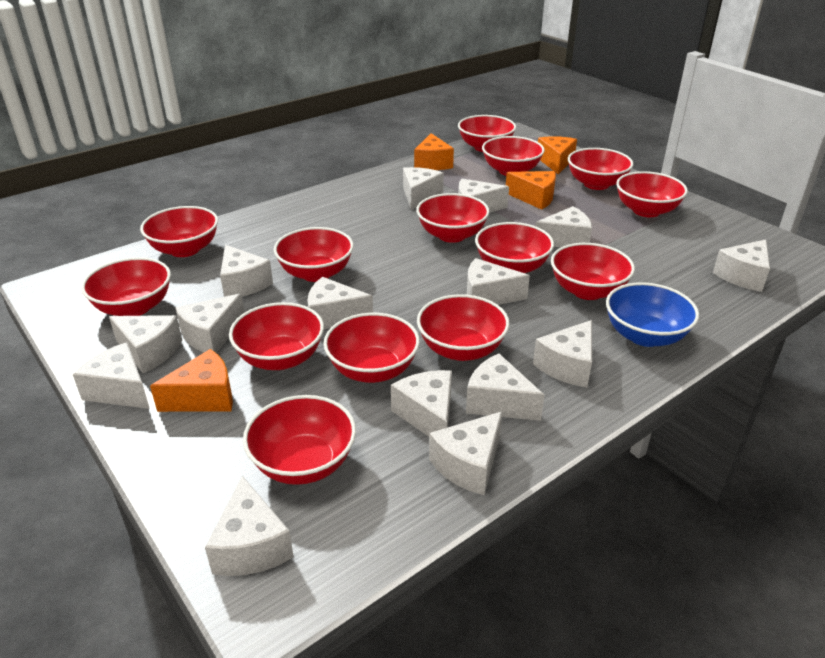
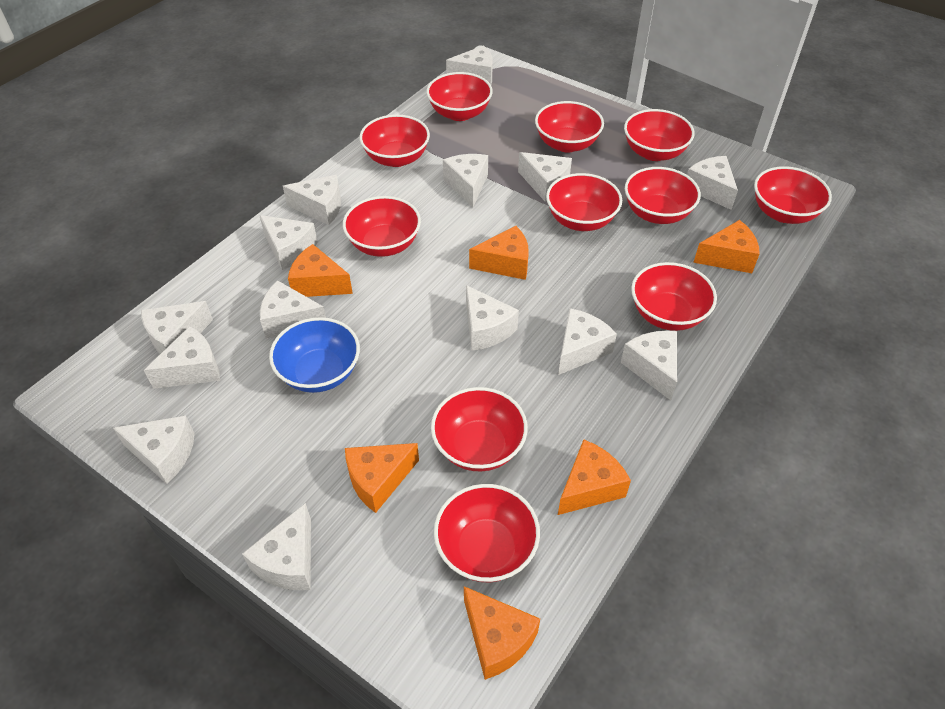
orange cheese: 4 -> 6
red bowl: 14 -> 11
white cheese: 15 -> 14

